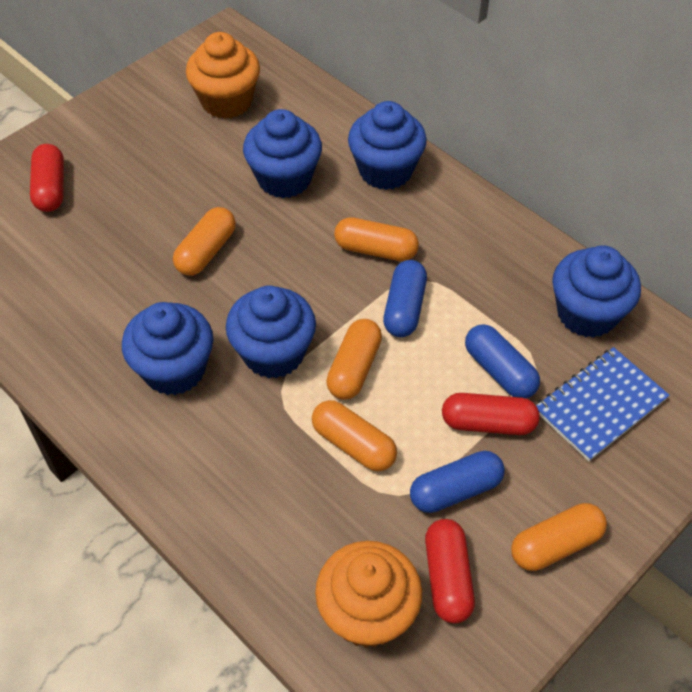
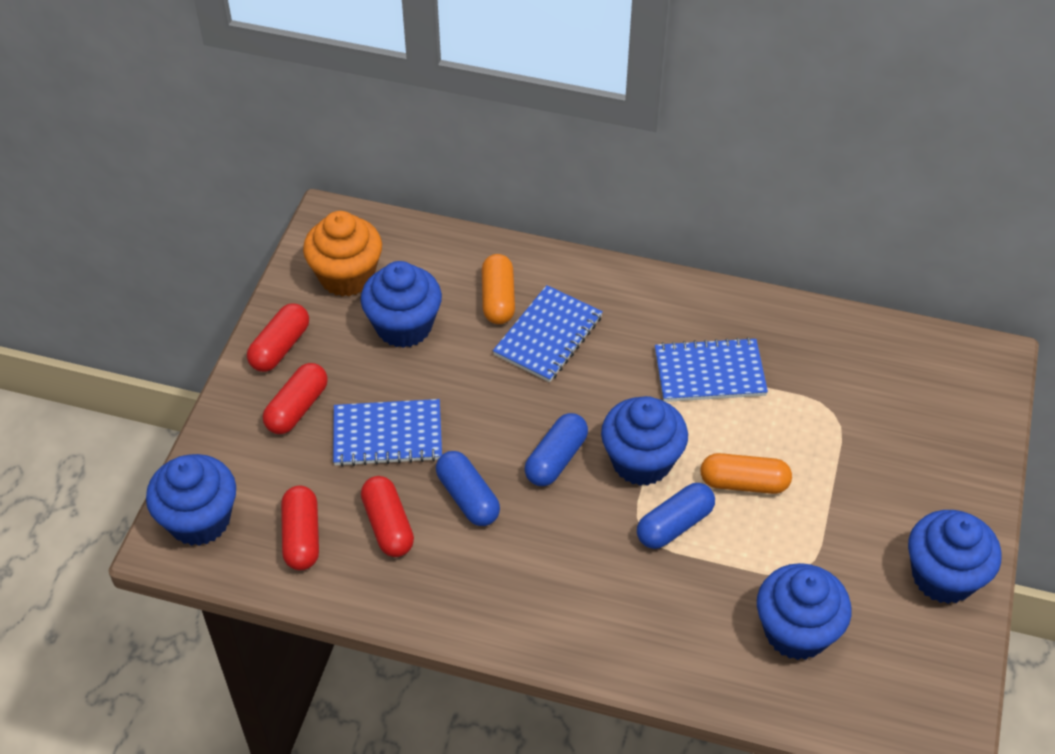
blue notebook: 1 -> 3
orange capsule: 5 -> 2
orange cupcake: 2 -> 1
red capsule: 3 -> 4

